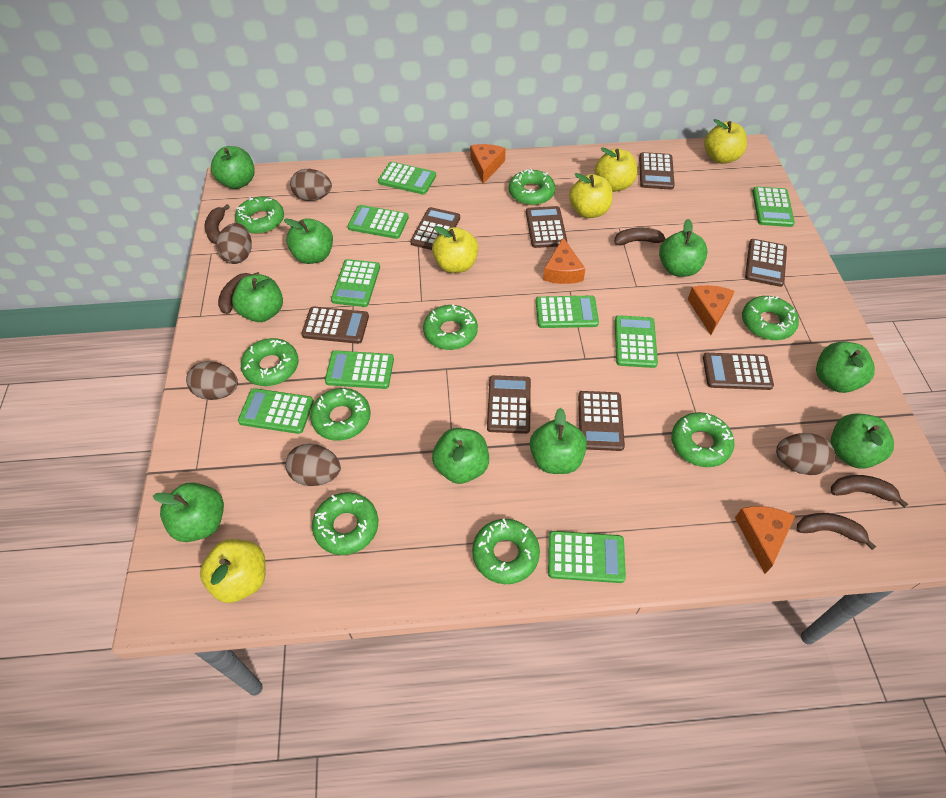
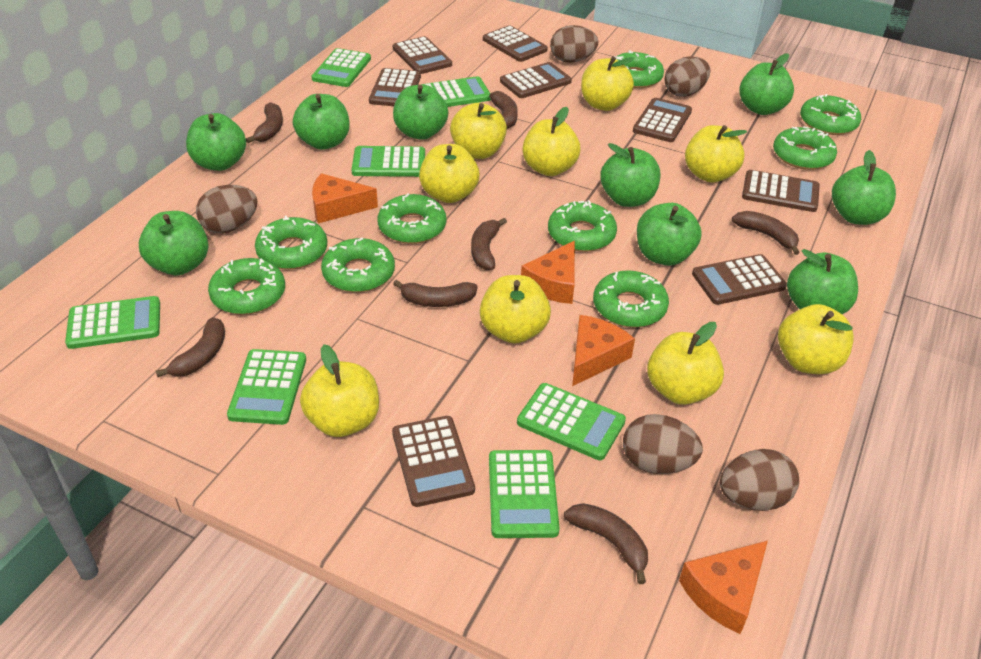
brown banana: 5 -> 7
green calculator: 9 -> 7
yellow apple: 5 -> 9

